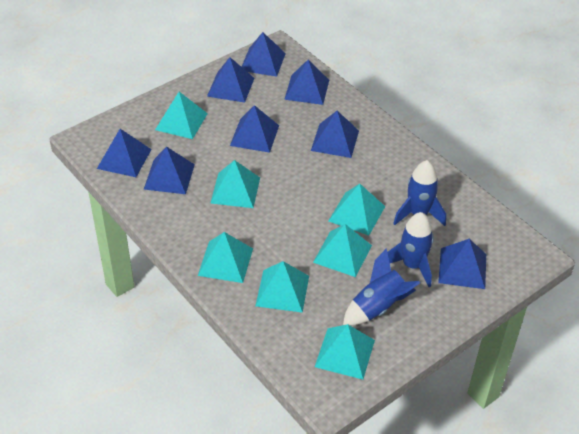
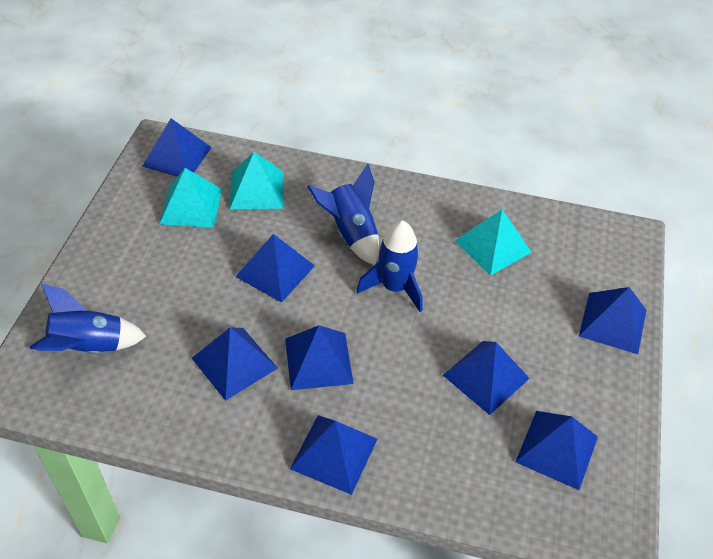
turquoise pyramid: 7 -> 3

